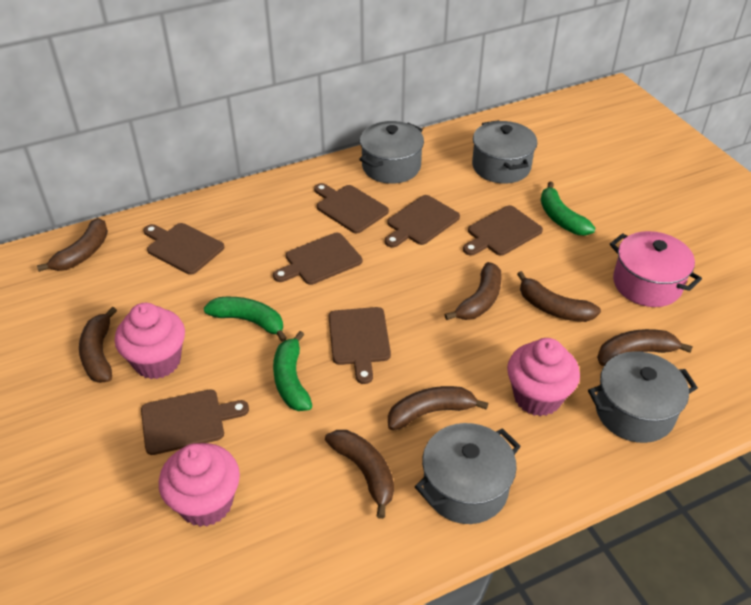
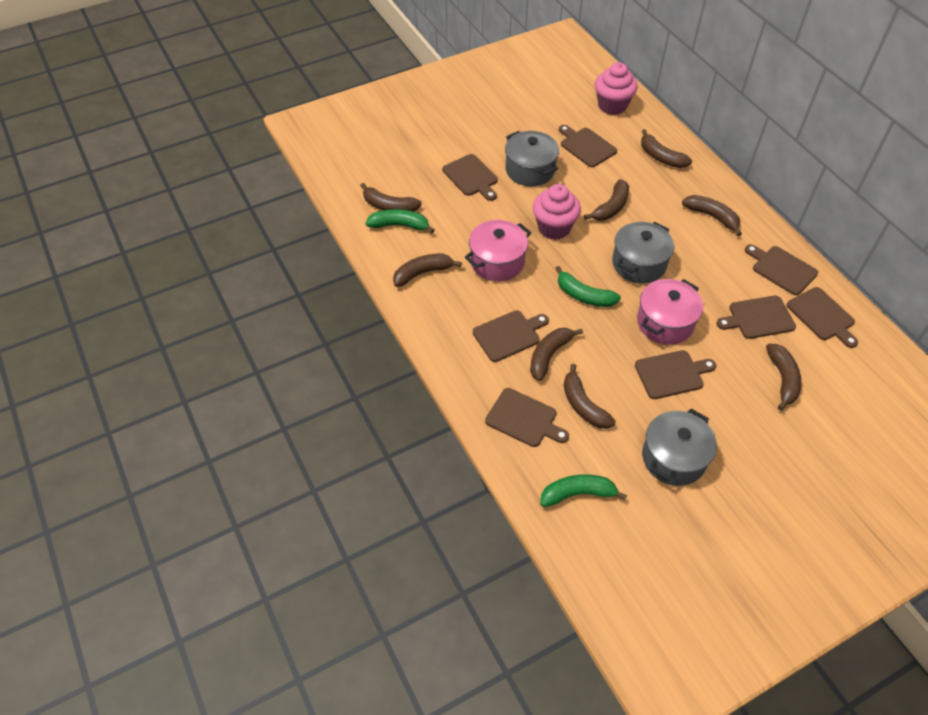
brown banana: 7 -> 8
brown cutting board: 7 -> 8
grey pot: 4 -> 3
pink cupcake: 3 -> 2
pink pot: 1 -> 2

